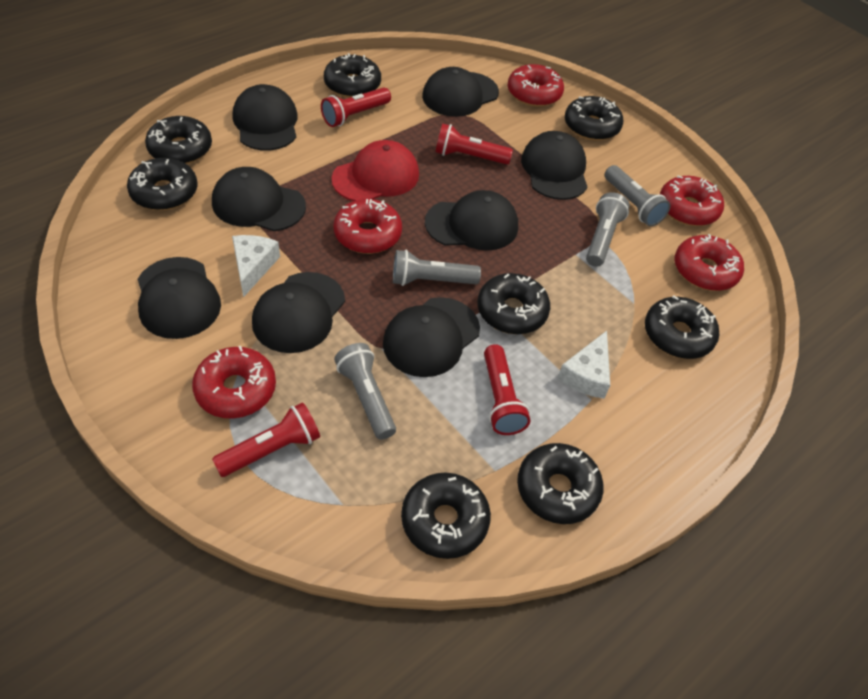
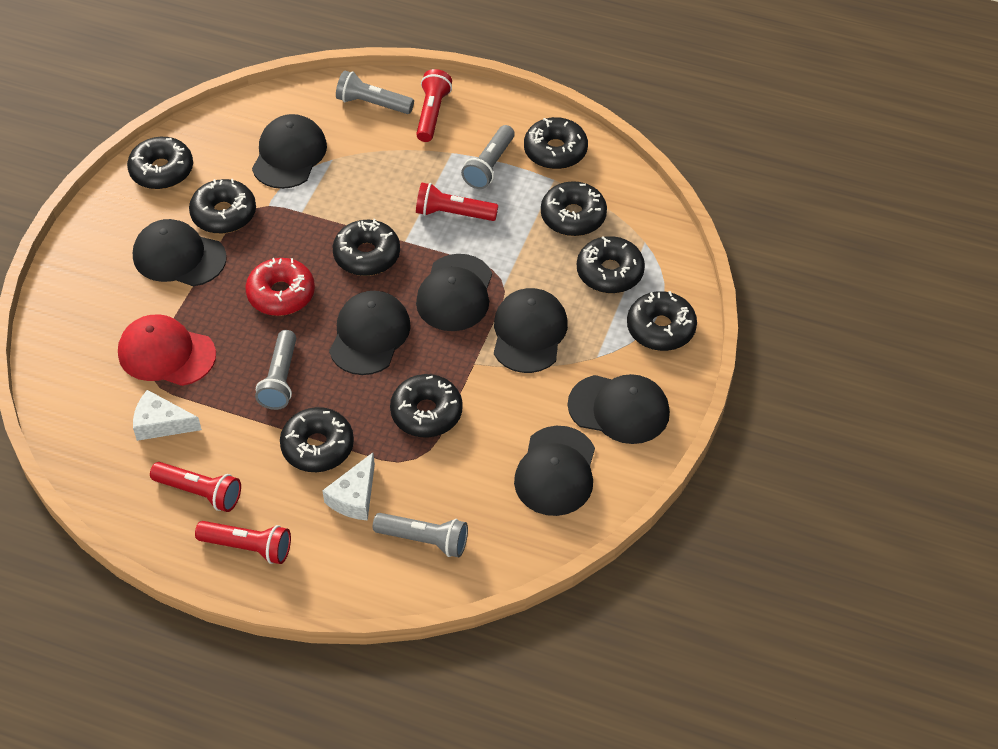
black cap: 8 -> 7
black donut: 8 -> 9
red donut: 5 -> 1

